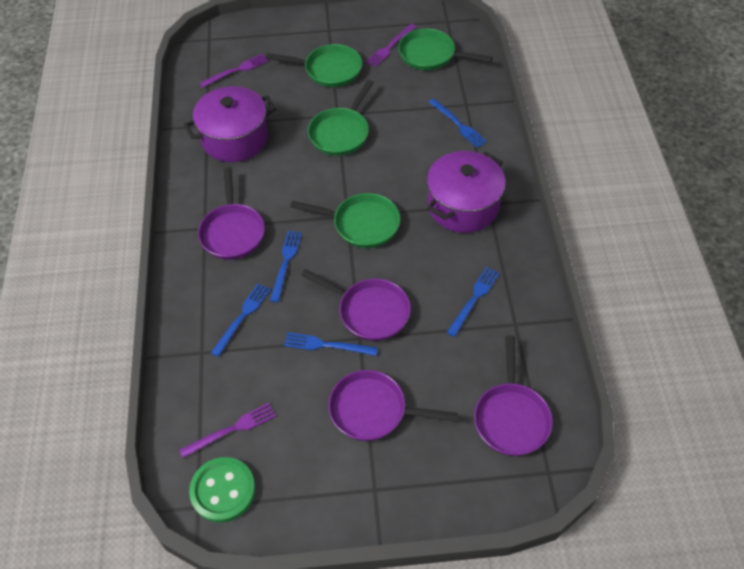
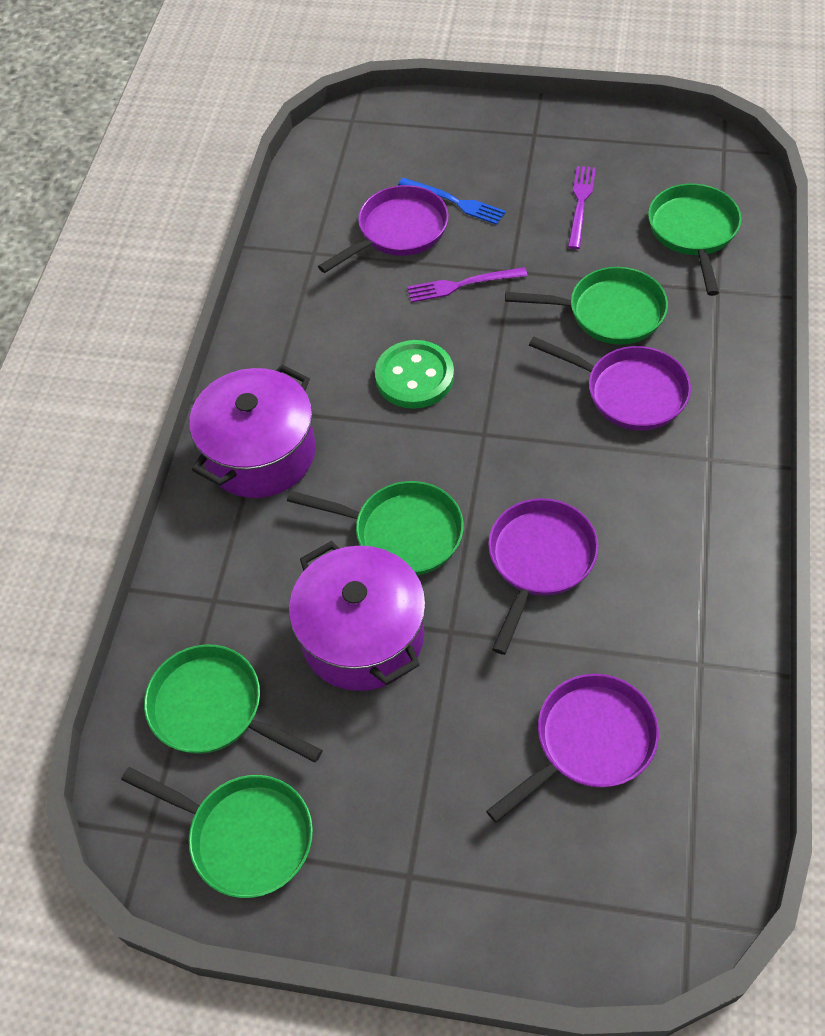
blue fork: 5 -> 1
green pan: 4 -> 5
purple fork: 3 -> 2

